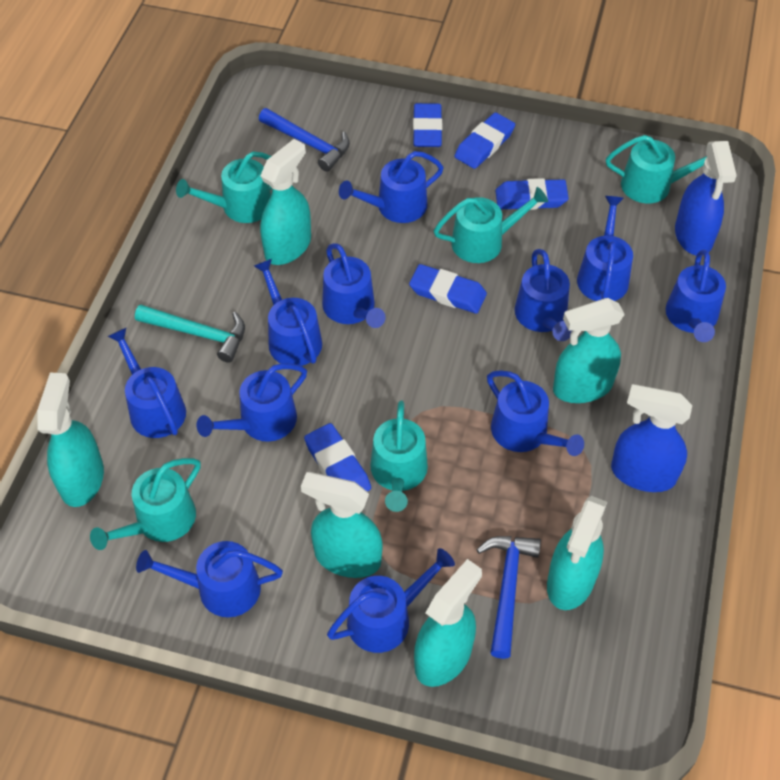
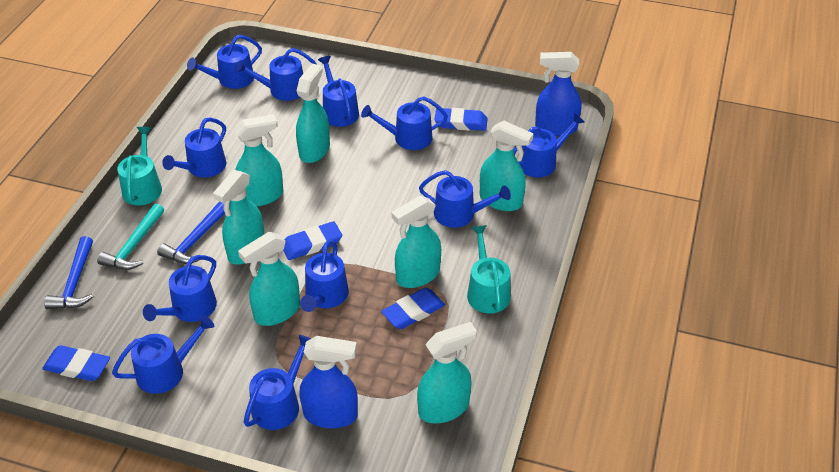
blue eraser: 5 -> 4
turquoise spray bottle: 6 -> 7
turquoise watering can: 5 -> 2

